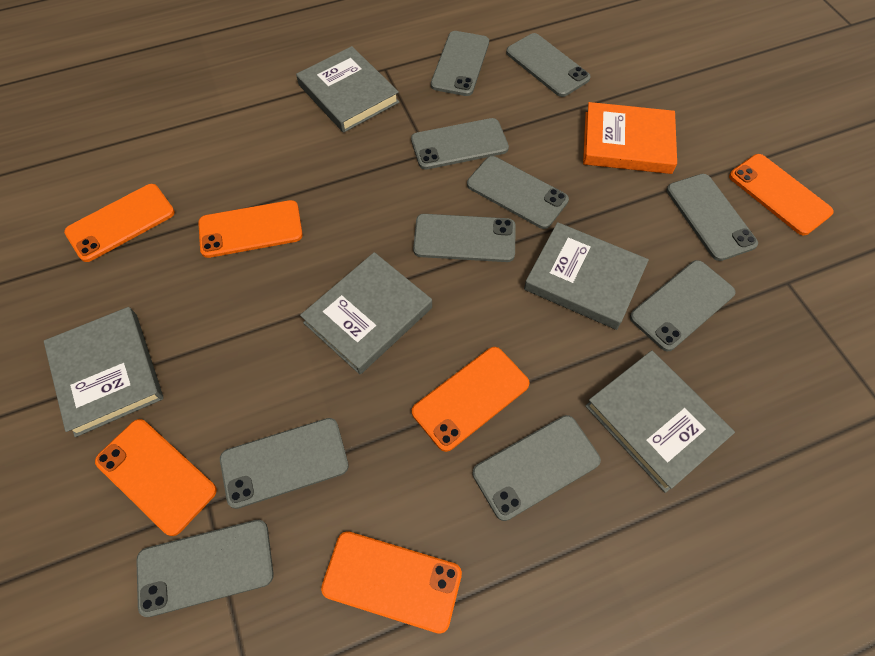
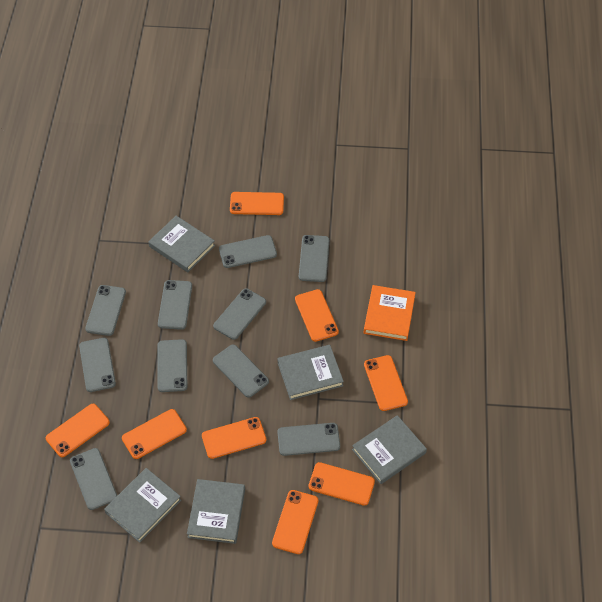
orange phone: 6 -> 8

